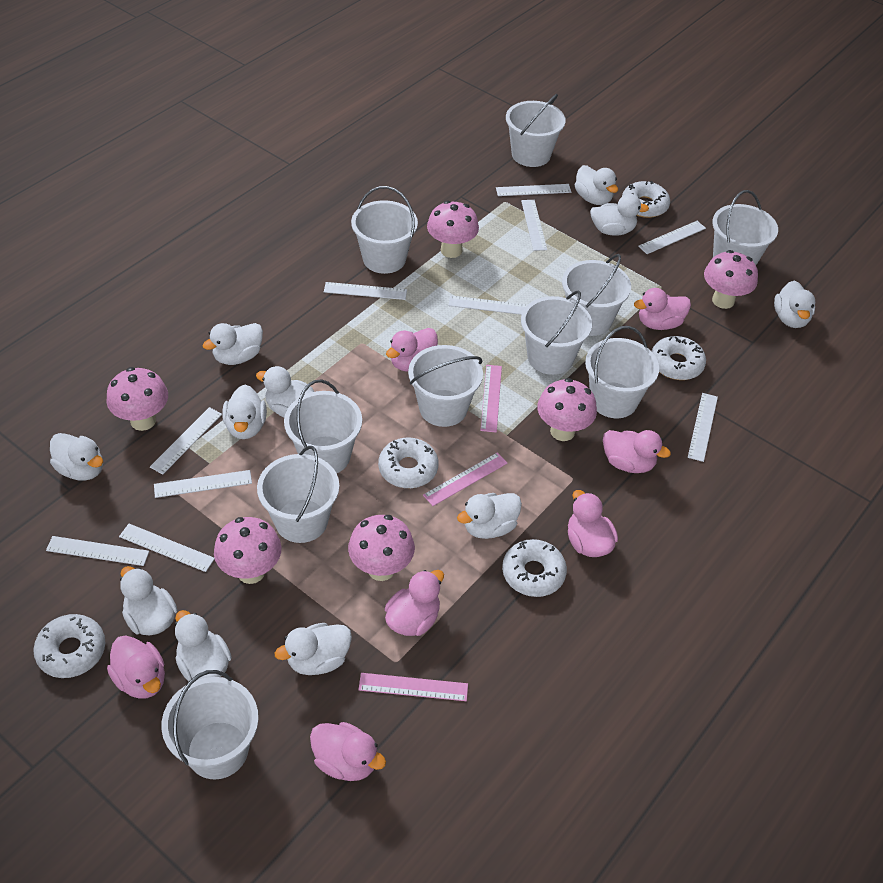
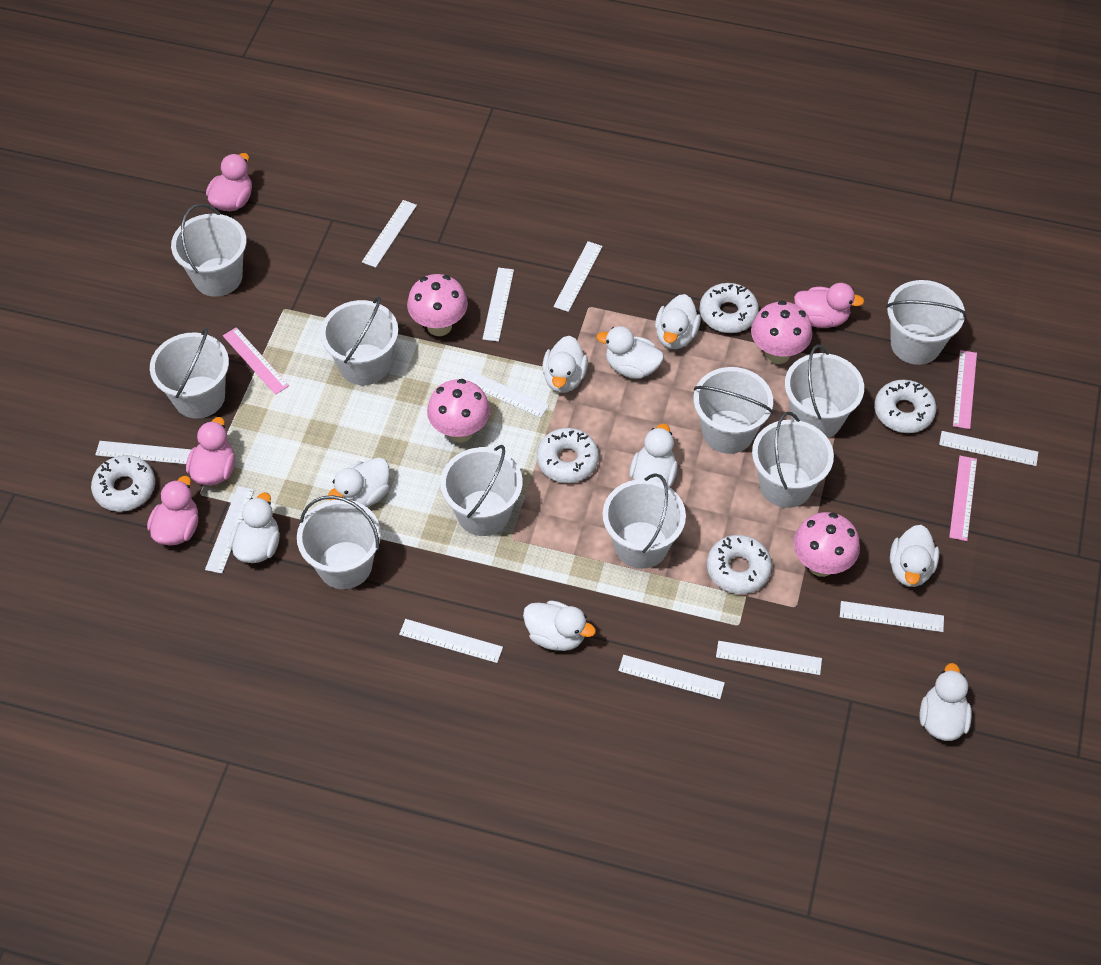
pink duck: 7 -> 4
pink mushroom: 6 -> 4
white duck: 11 -> 9
white ruler: 10 -> 11

